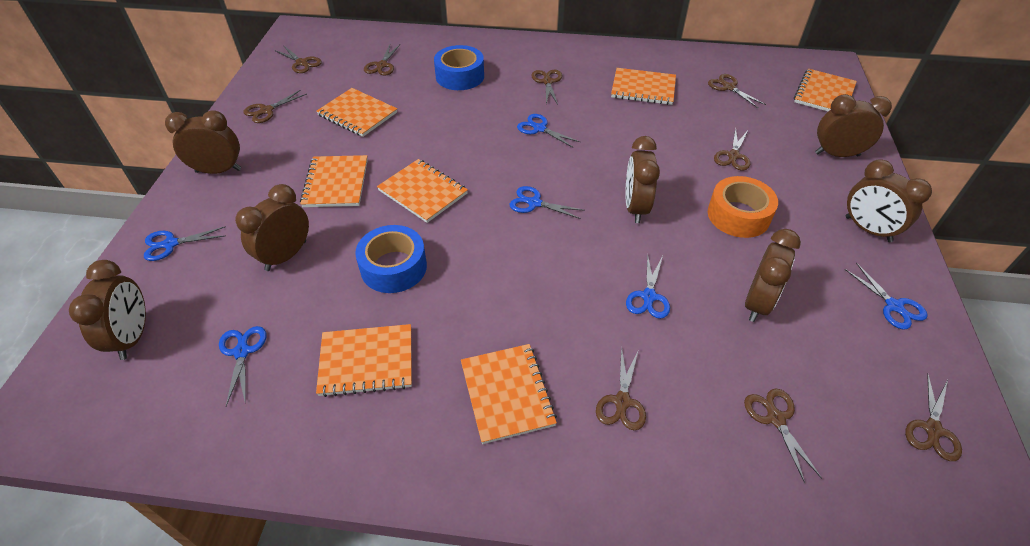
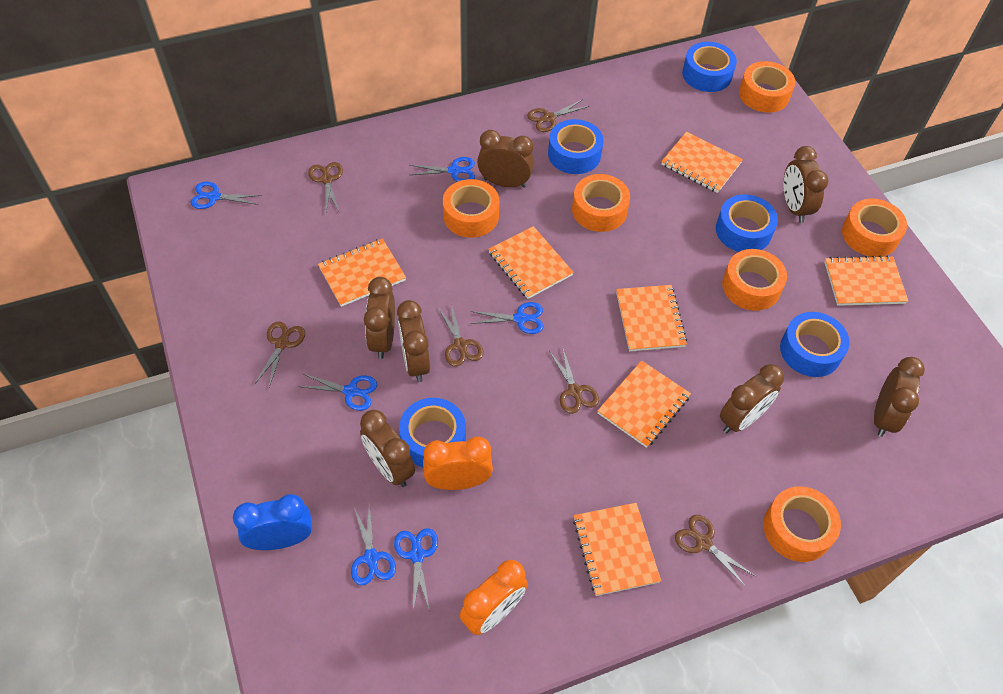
blue clock: 0 -> 1
blue tape: 2 -> 5
brown scissors: 9 -> 6
orange clock: 0 -> 2
orange tape: 1 -> 6

